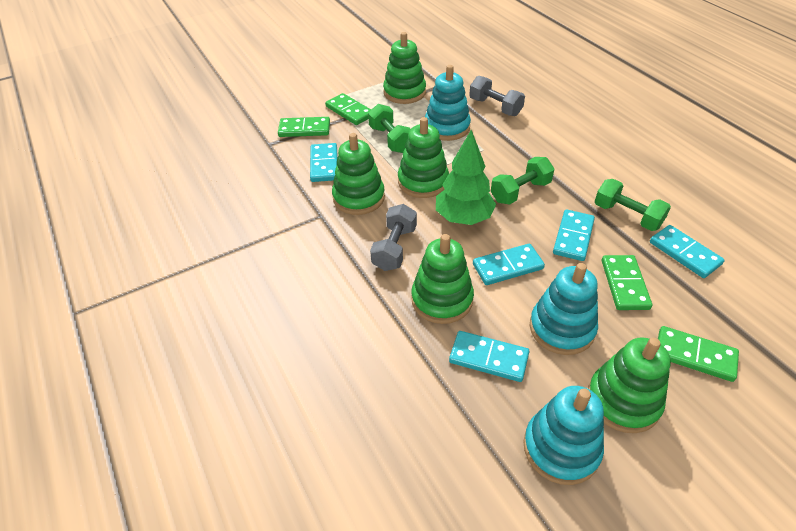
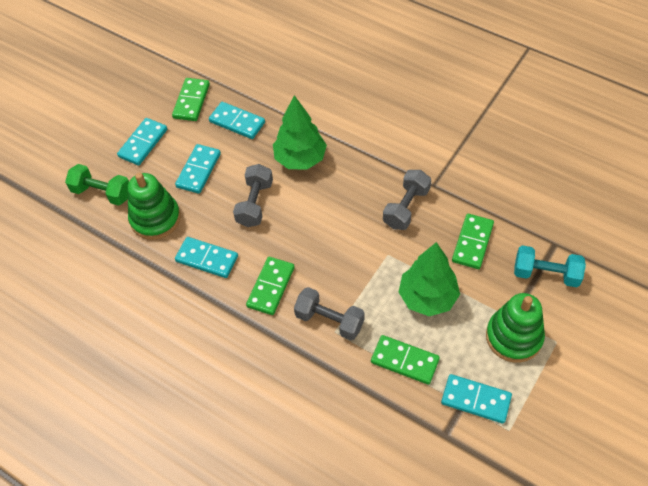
green dumbbell: 3 -> 1
green stacking toy: 5 -> 2
green tree: 1 -> 2
grey dumbbell: 2 -> 3
turquoise dumbbell: 0 -> 1
turquoise stacking toy: 3 -> 0

